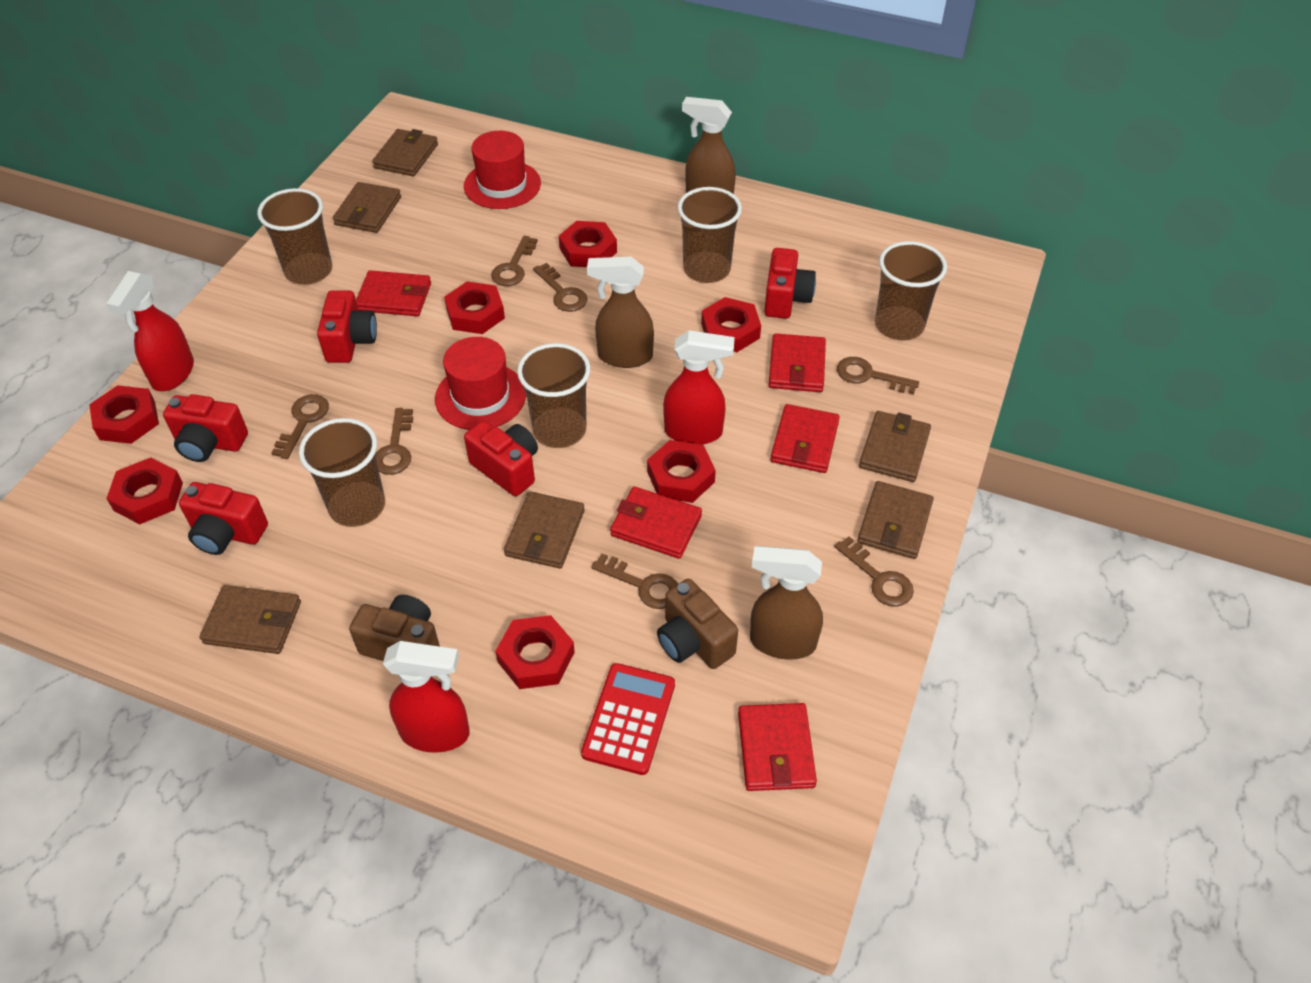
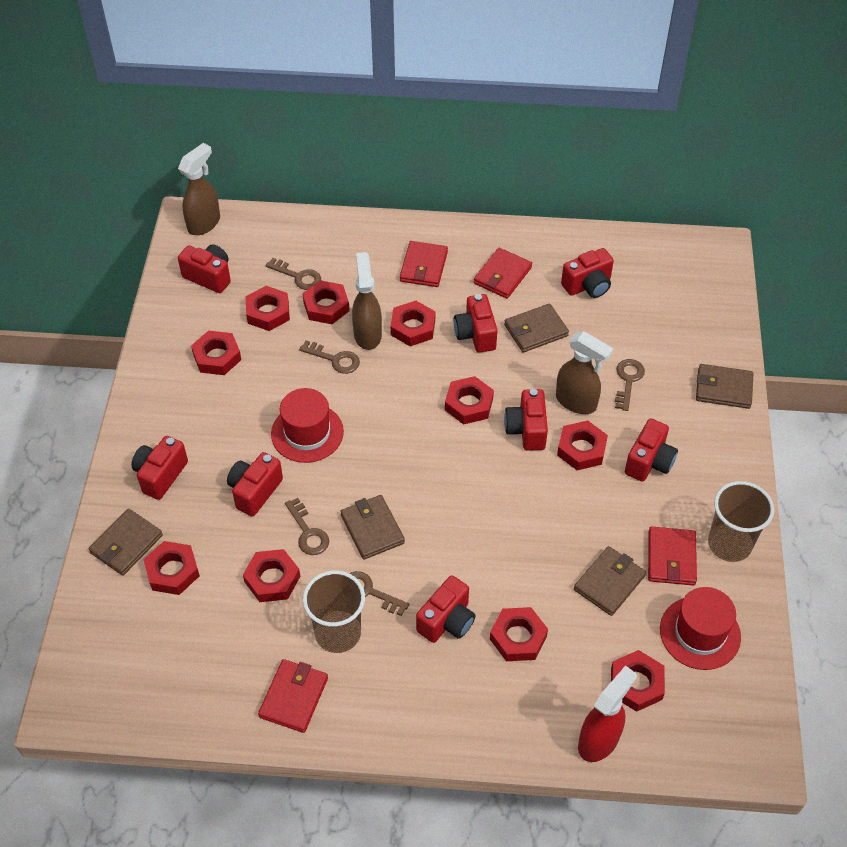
brown camera: 2 -> 0
brown cup: 5 -> 2
brown key: 7 -> 5
brown wallet: 6 -> 5
red calculator: 1 -> 0
red camera: 5 -> 8
red nut: 7 -> 10
red spray bottle: 3 -> 1
red wallet: 5 -> 4

